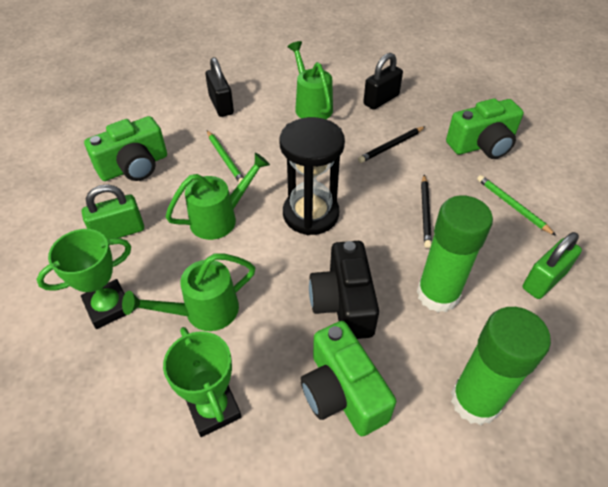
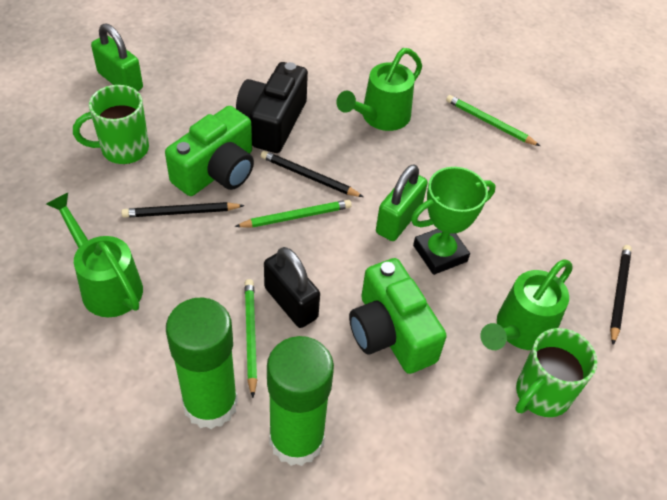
black hourglass: 1 -> 0
black padlock: 2 -> 1
black pencil: 2 -> 3
green camera: 3 -> 2
green mug: 0 -> 2
green pencil: 2 -> 3
green trophy: 2 -> 1

